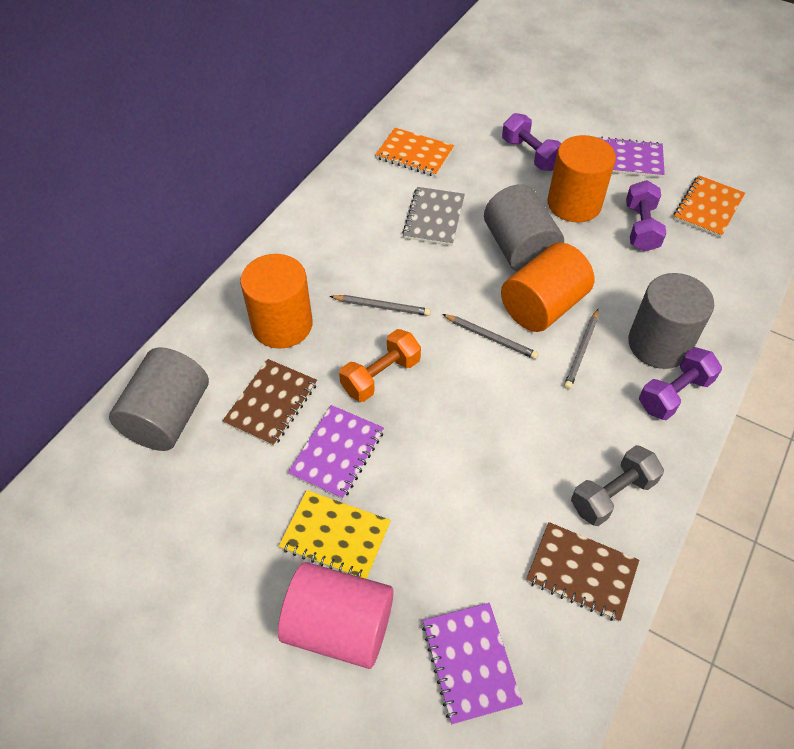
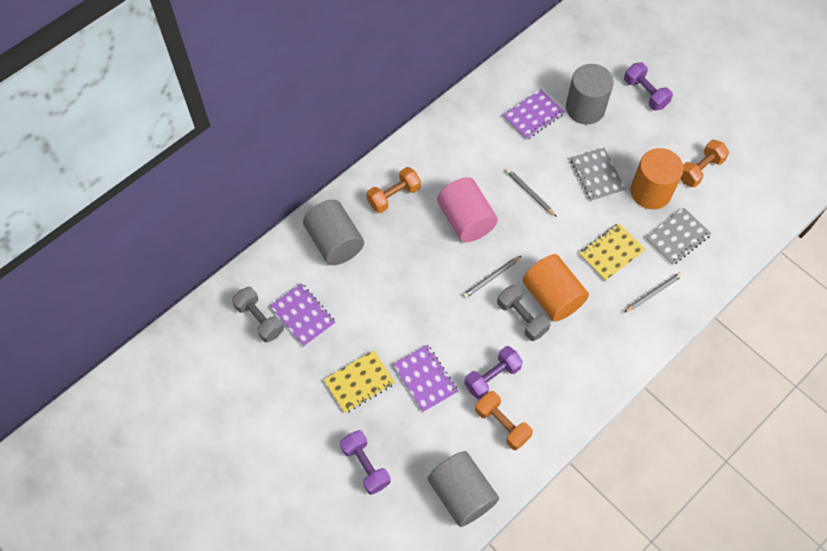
brown notebook: 2 -> 0
grey dumbbell: 1 -> 2
grey notebook: 1 -> 2
orange cylinder: 3 -> 2
orange dumbbell: 1 -> 3
orange notebook: 2 -> 0
yellow notebook: 1 -> 2

